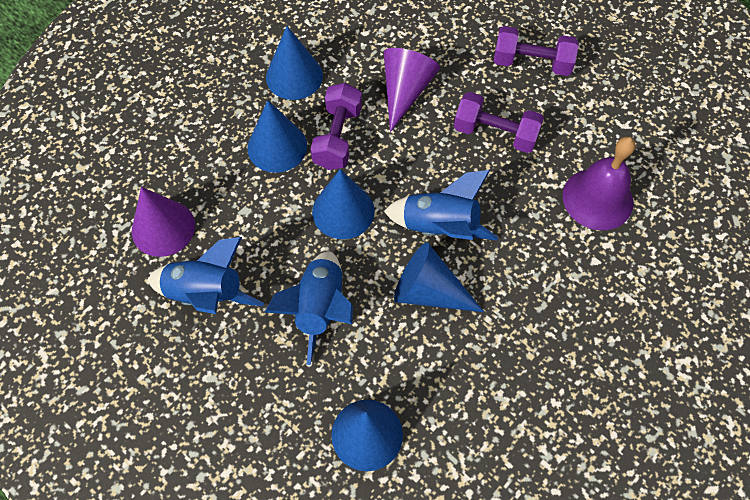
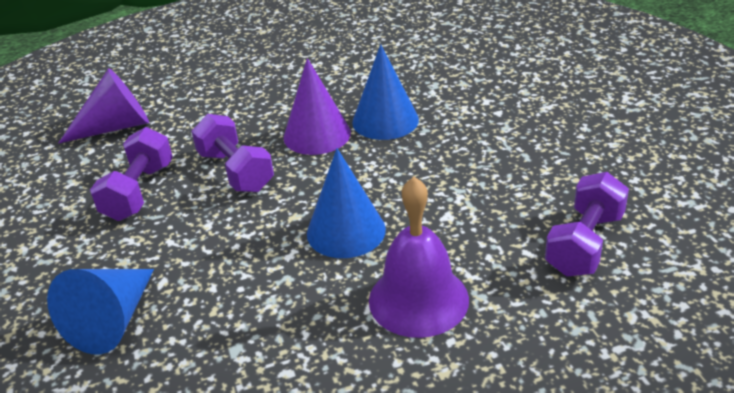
blue cone: 5 -> 3
blue rocket: 3 -> 0

